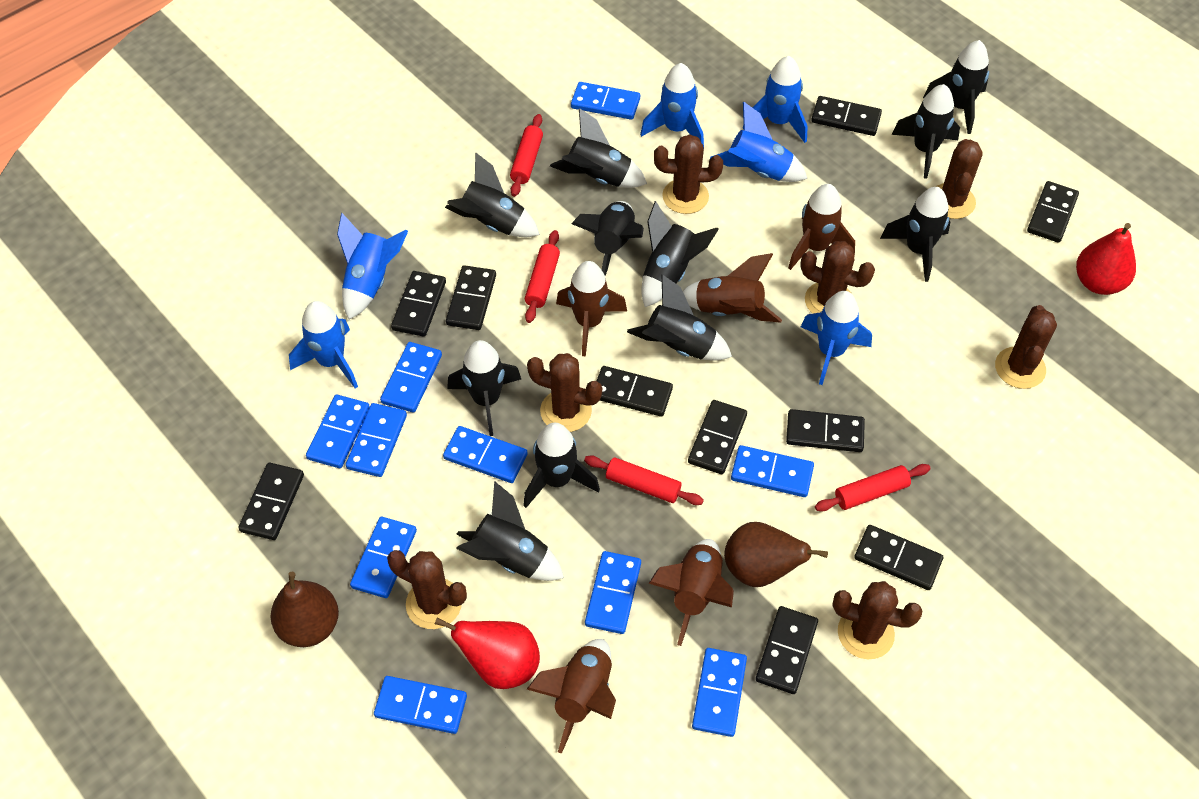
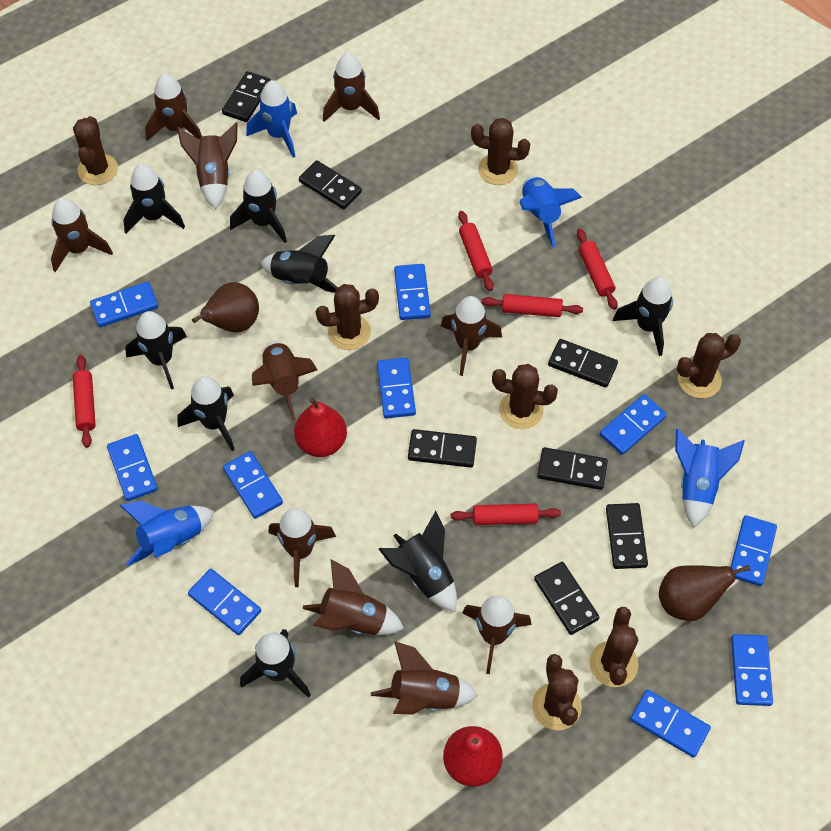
black domino: 10 -> 7
black rocket: 11 -> 8
blue rocket: 6 -> 4
brown rocket: 5 -> 10
red rolling pin: 4 -> 5

